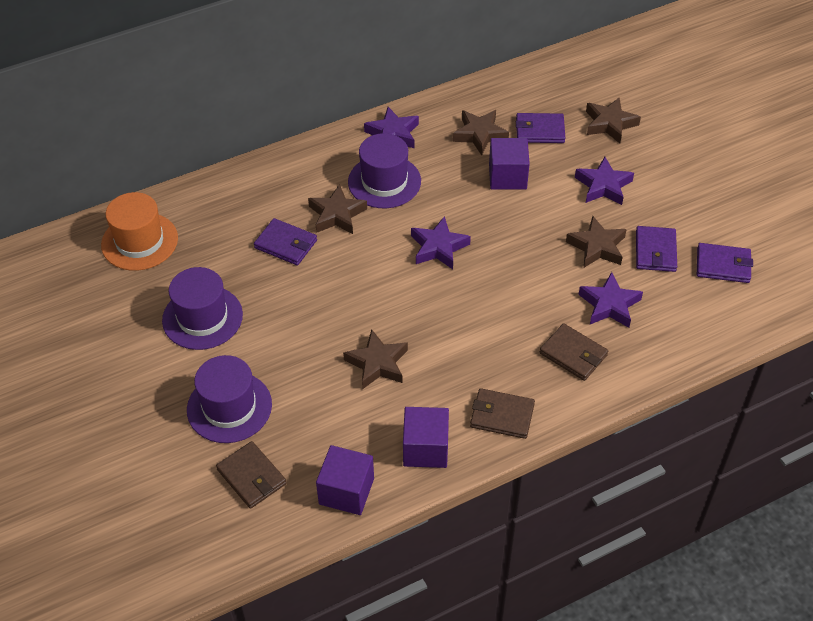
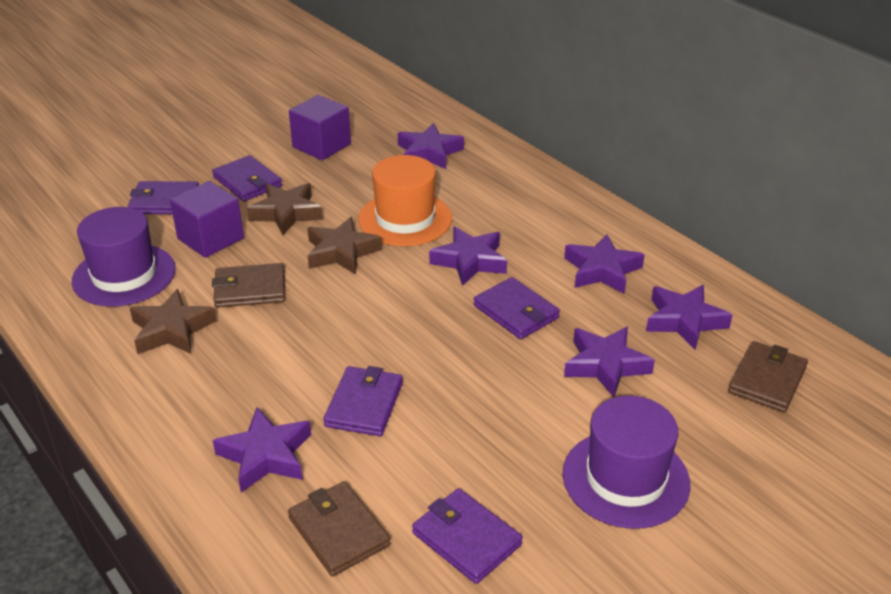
brown star: 5 -> 3
purple cube: 3 -> 2
purple hat: 3 -> 2
purple star: 4 -> 6
purple wallet: 4 -> 5

